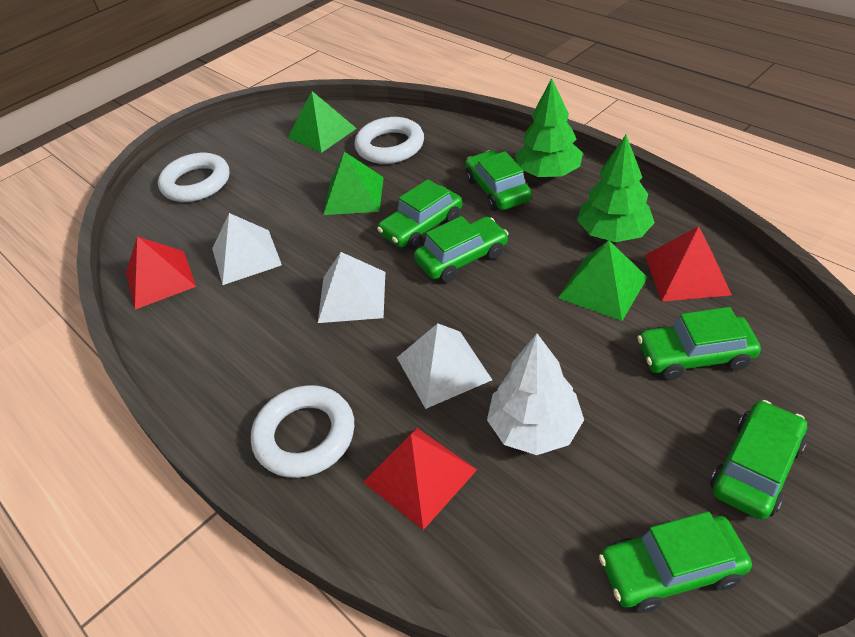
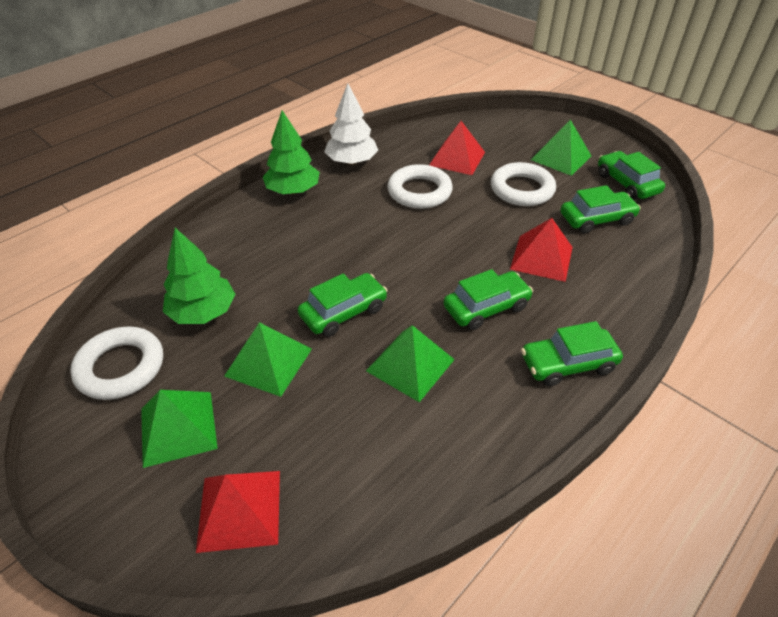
green car: 6 -> 5
green pyramid: 3 -> 4
white pyramid: 3 -> 0

